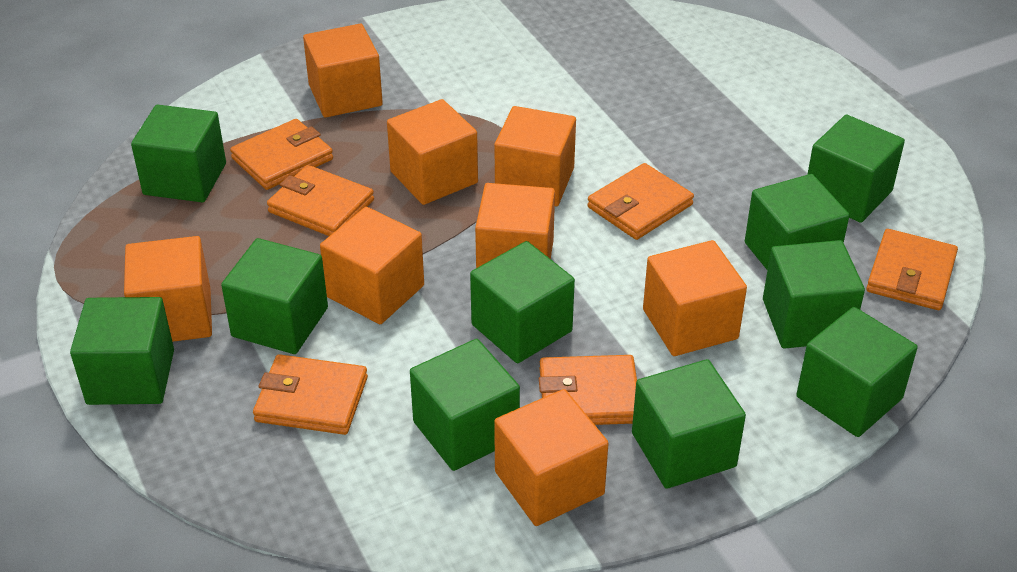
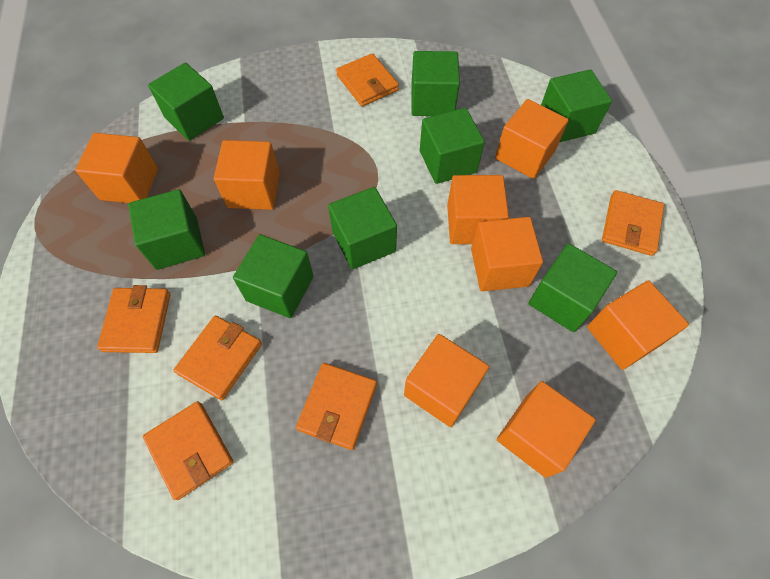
green cube: 10 -> 8

